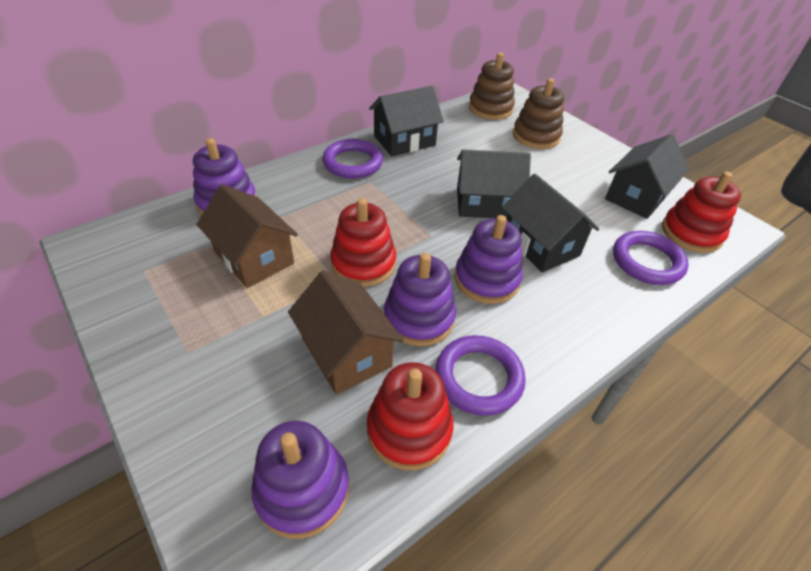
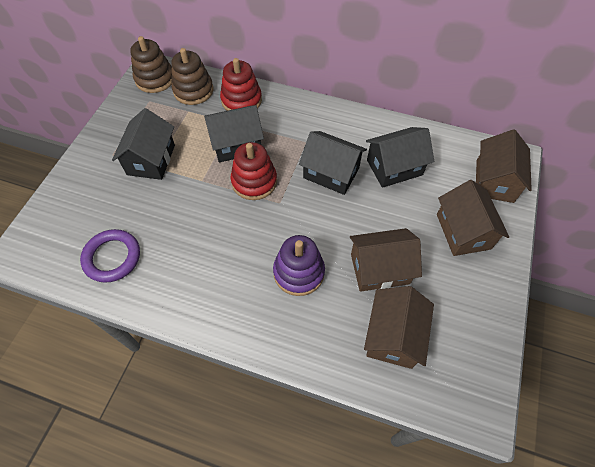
brown house: 2 -> 4
purple ring: 3 -> 1
purple stacking toy: 4 -> 1
red stacking toy: 3 -> 2

